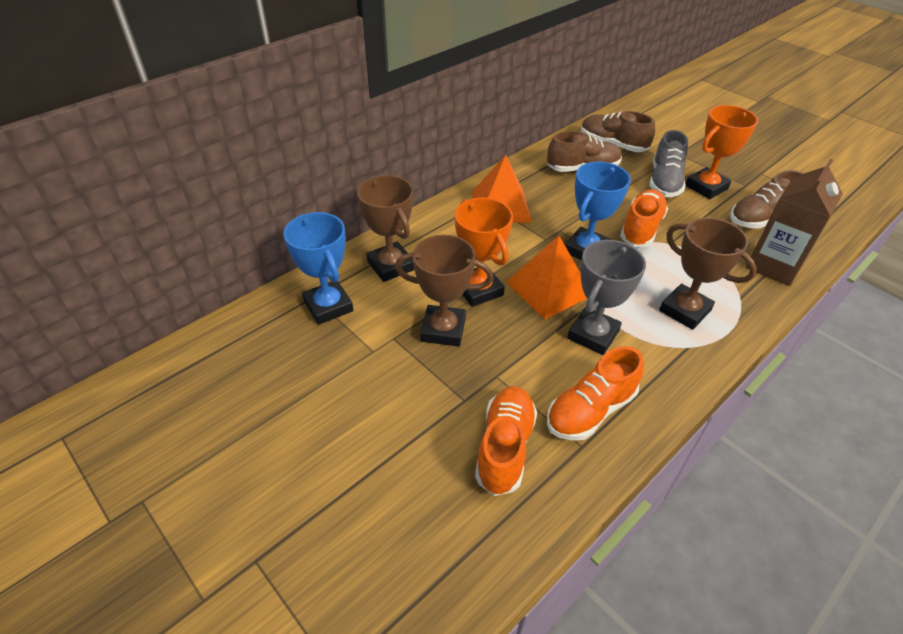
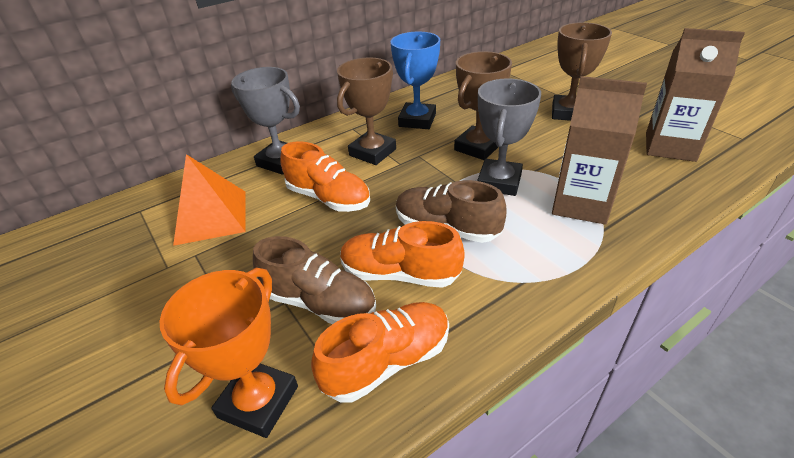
blue trophy: 2 -> 1
brown carton: 1 -> 2
brown shoe: 3 -> 2
grey shoe: 1 -> 0
grey trophy: 1 -> 2
orange pyramid: 2 -> 1
orange trophy: 2 -> 1

